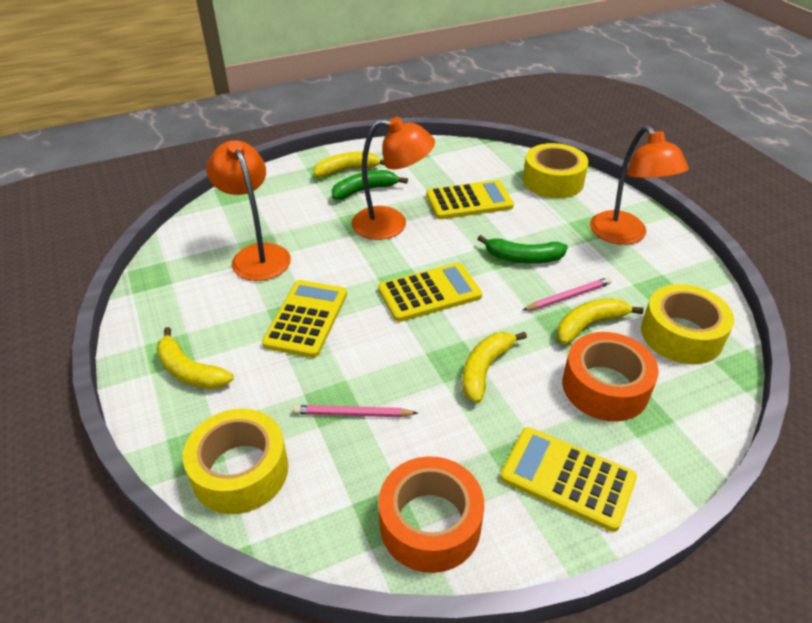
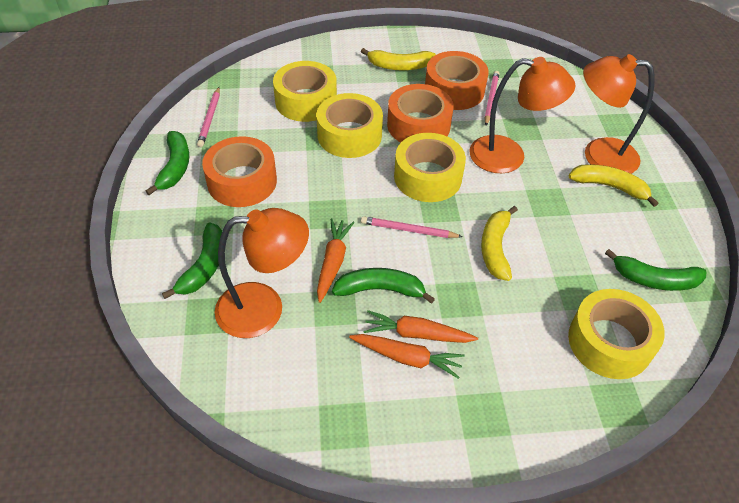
green banana: 2 -> 4
orange carrot: 0 -> 3
orange tape: 2 -> 3
pink pencil: 2 -> 3
yellow banana: 4 -> 3
yellow calculator: 4 -> 0
yellow tape: 3 -> 4

